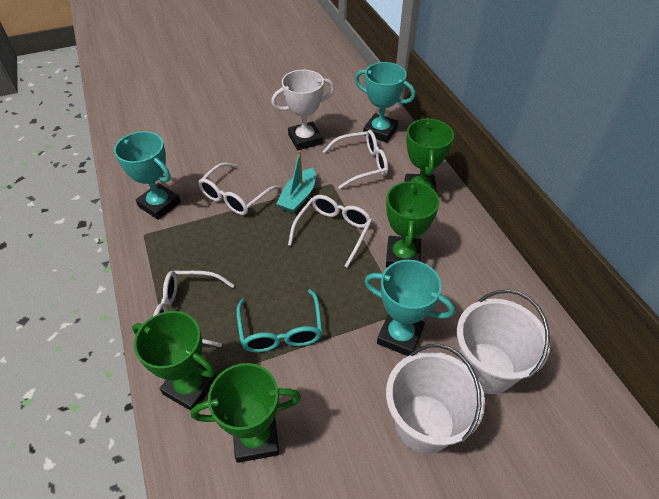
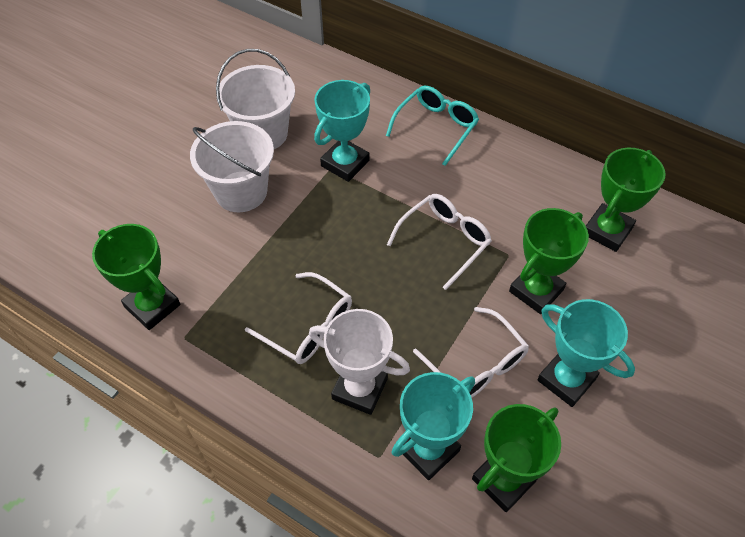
turquoise boat: 1 -> 0
white glasses: 4 -> 3

